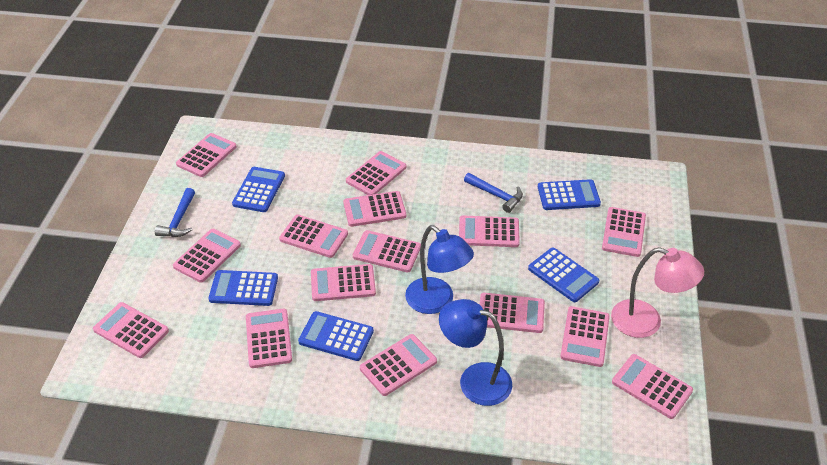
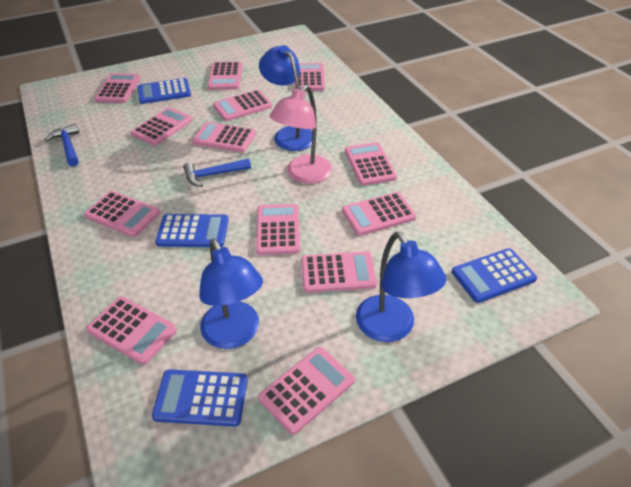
blue calculator: 5 -> 4
blue lamp: 2 -> 3
pink calculator: 15 -> 13

